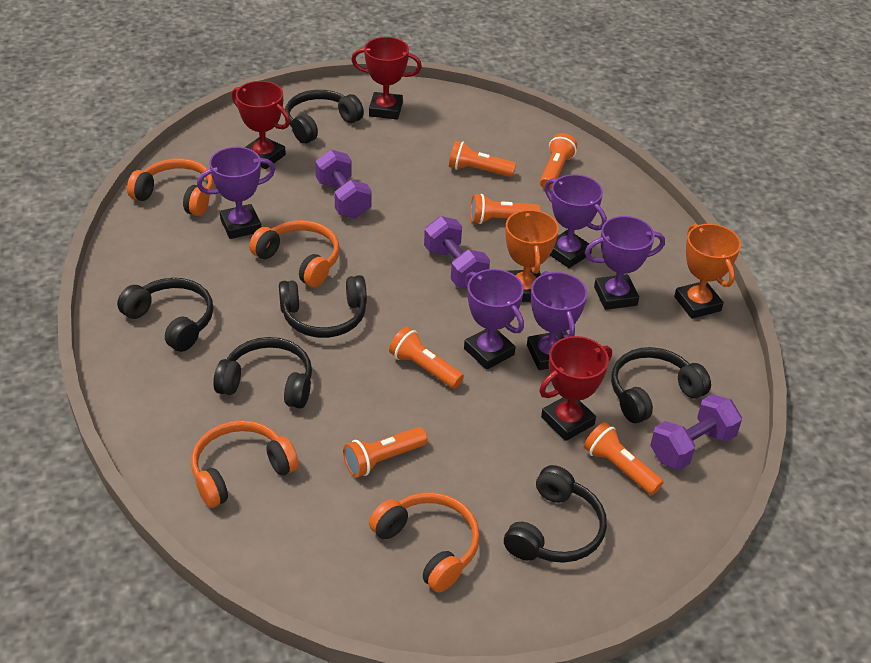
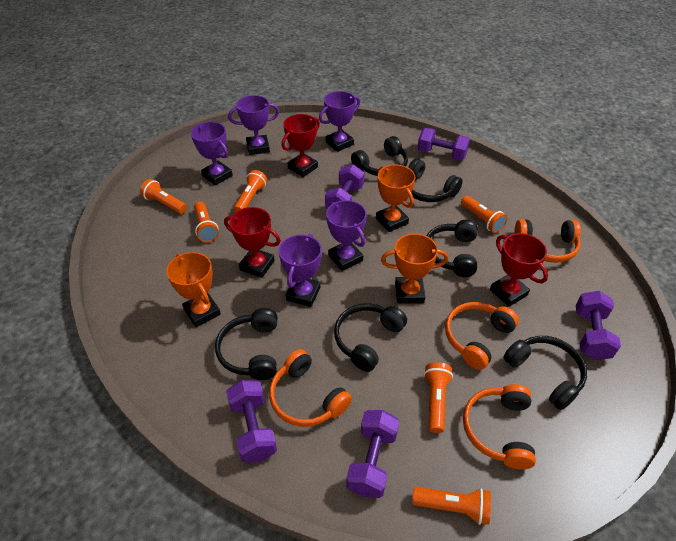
orange trophy: 2 -> 3
purple dumbbell: 3 -> 5

